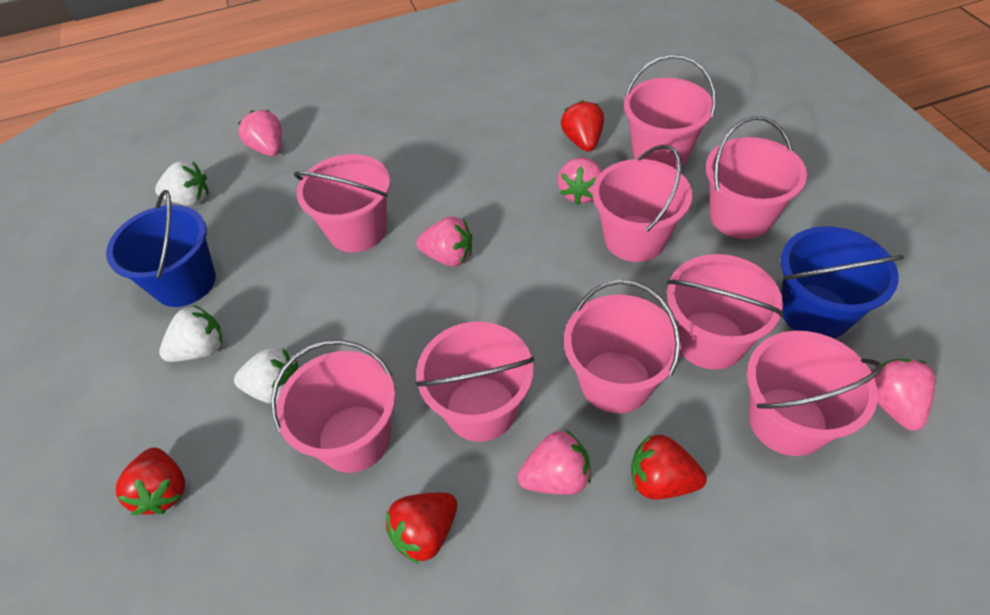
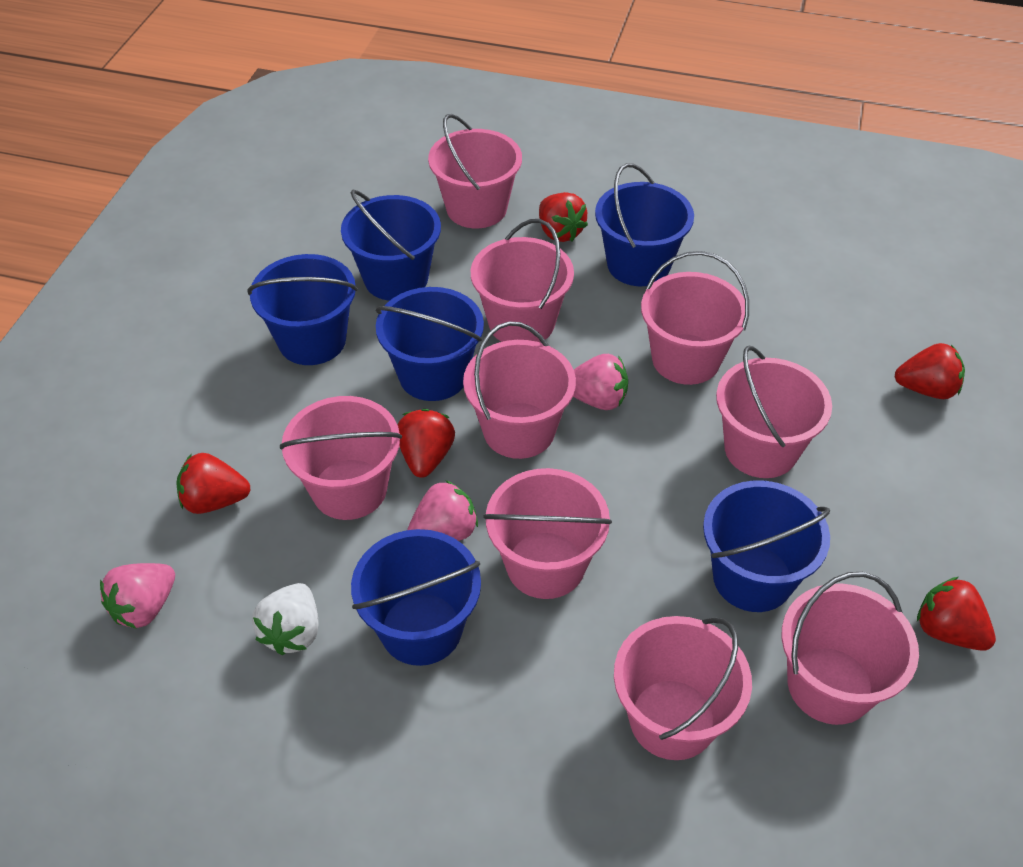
blue bucket: 2 -> 6
pink strawberry: 5 -> 3
red strawberry: 4 -> 5
white strawberry: 3 -> 1

